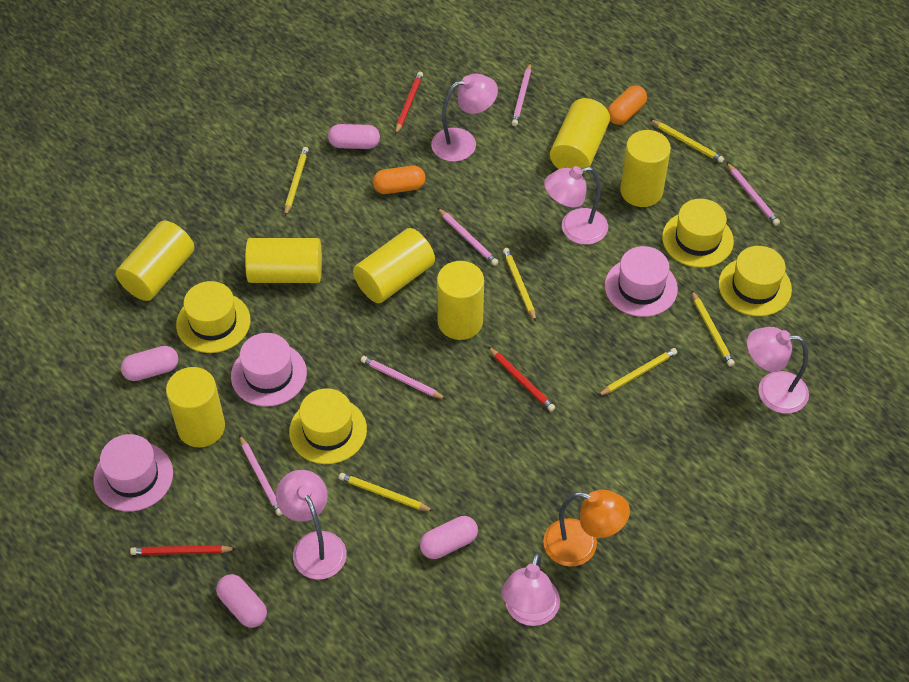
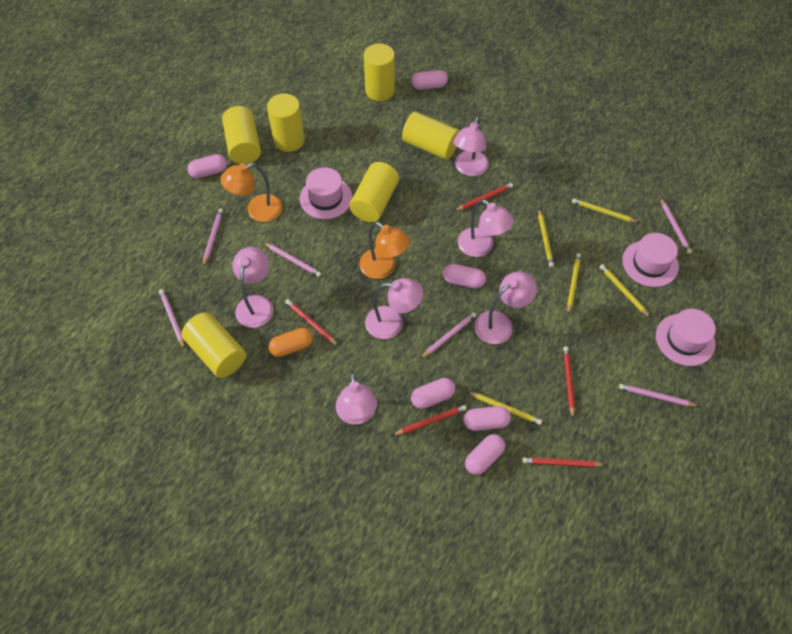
orange capsule: 2 -> 1
orange lamp: 1 -> 2
pink capsule: 4 -> 6
pink lamp: 5 -> 6
pink pencil: 5 -> 6
red pencil: 3 -> 5
yellow cylinder: 7 -> 6
yellow hat: 4 -> 0
yellow pencil: 6 -> 5

